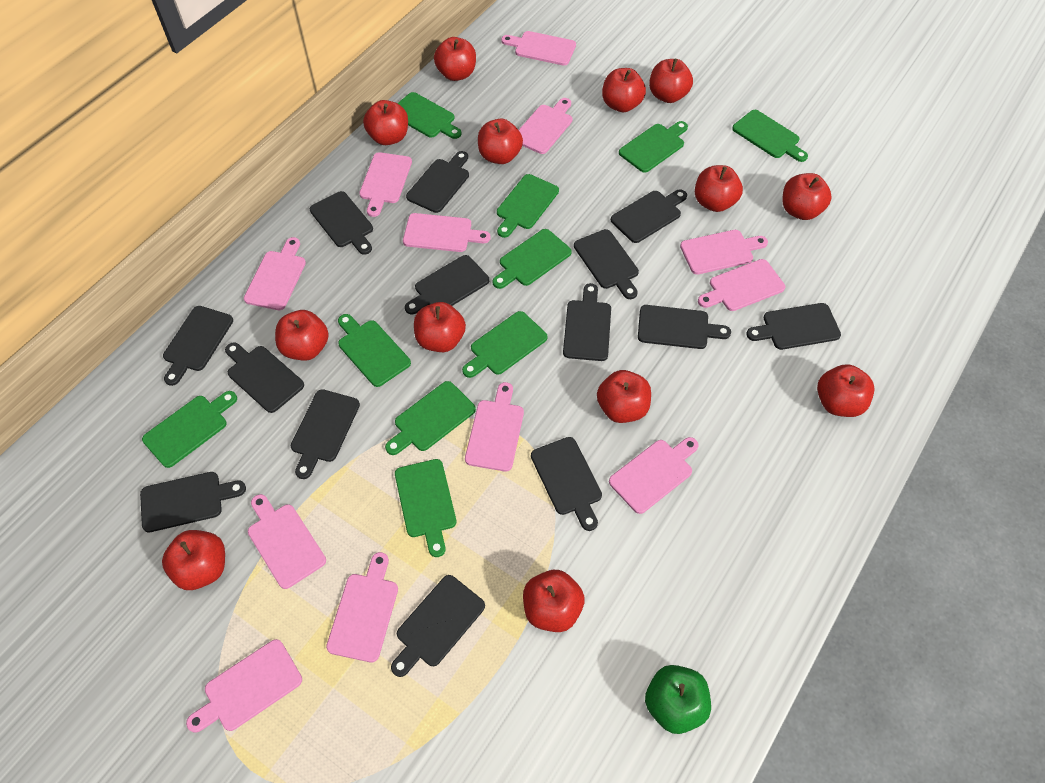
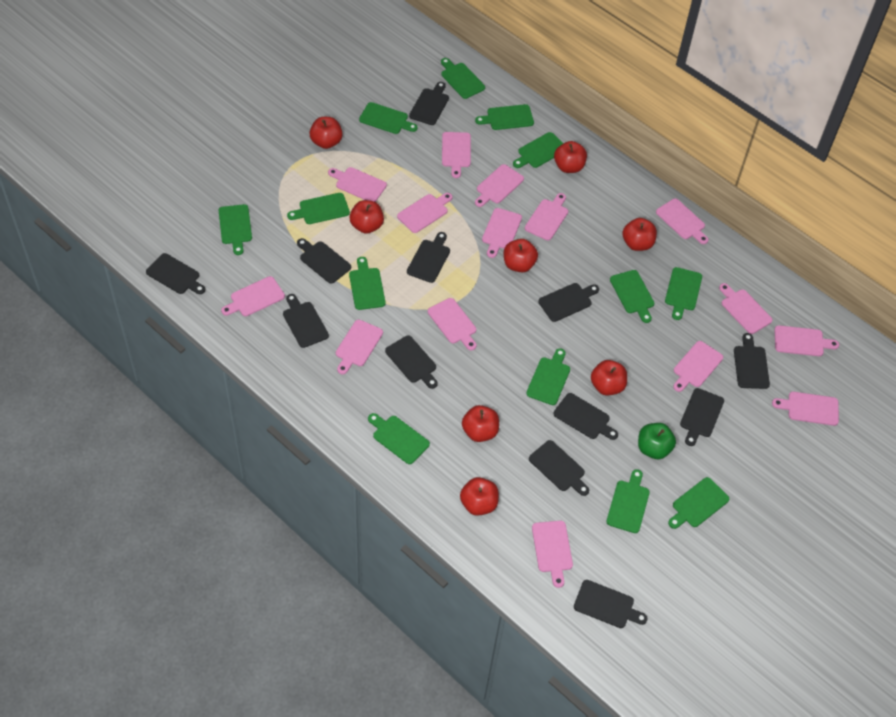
black cutting board: 14 -> 12
green cutting board: 10 -> 13
pink cutting board: 12 -> 15
red apple: 13 -> 8

